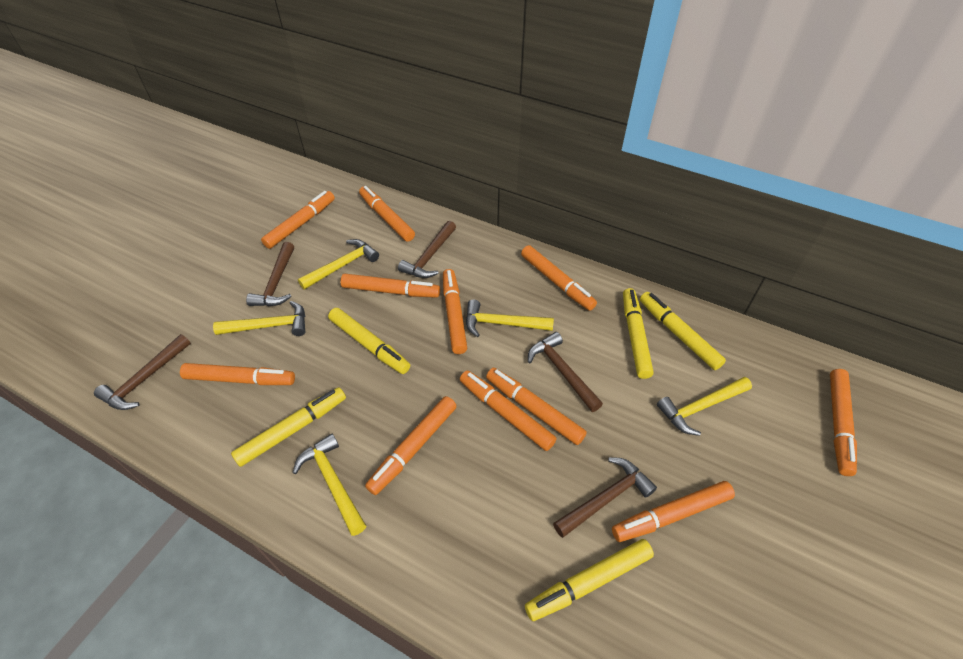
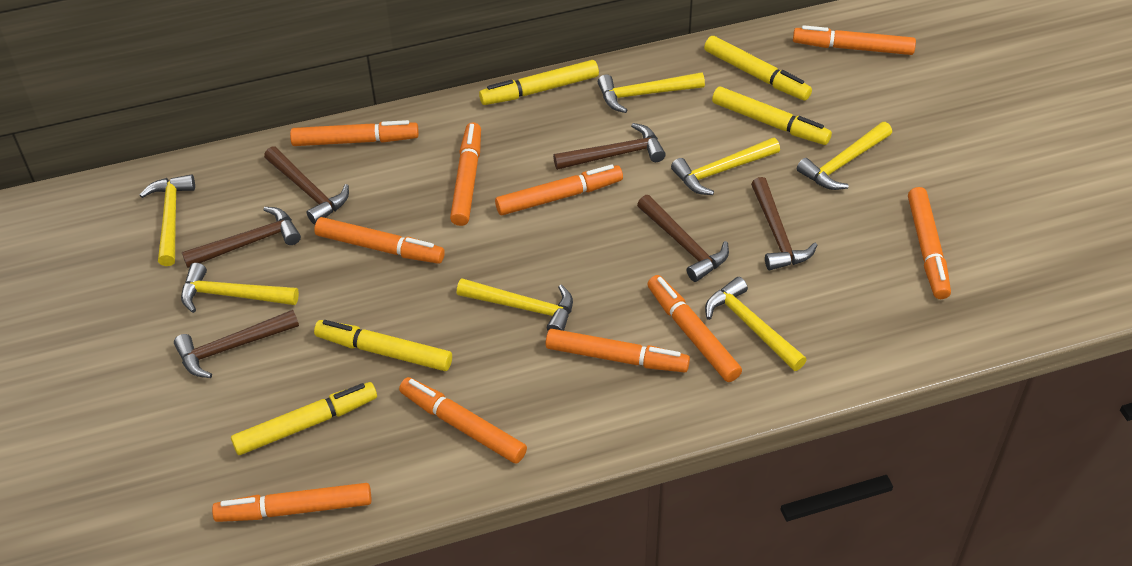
brown hammer: 5 -> 6
orange marker: 11 -> 10
yellow hammer: 5 -> 7

